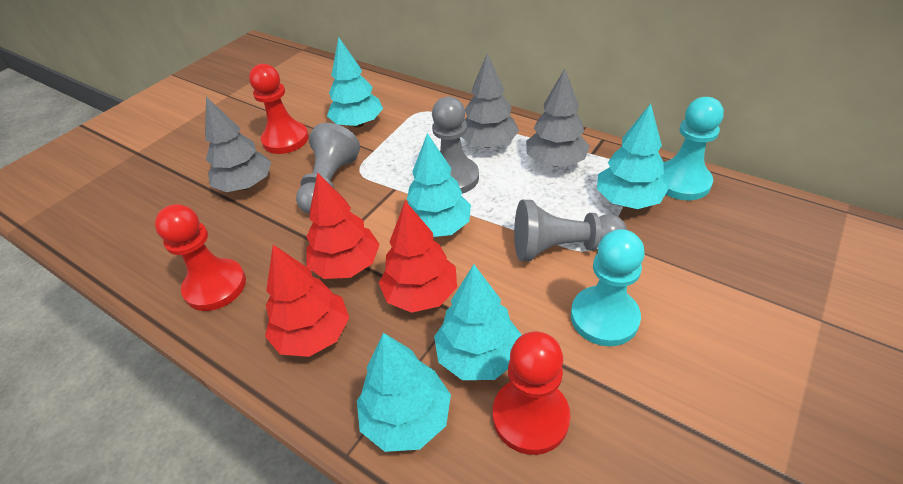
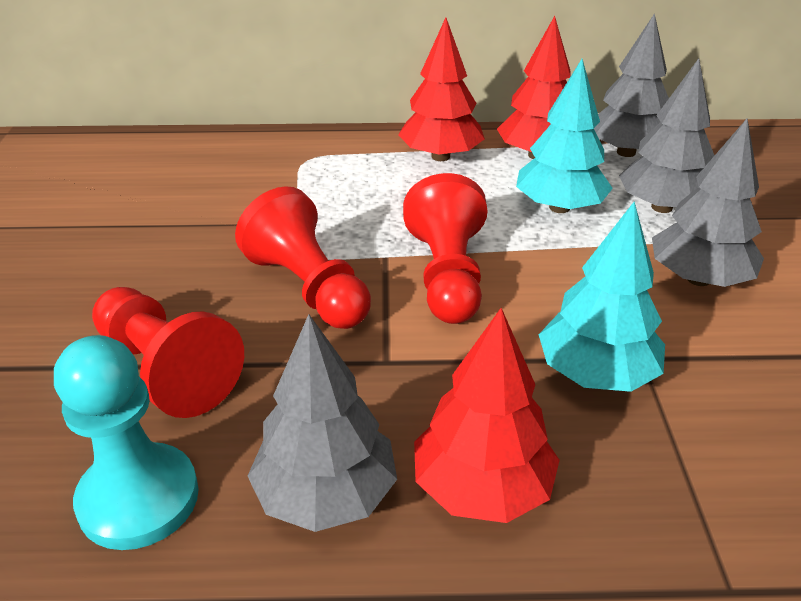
grey pawn: 3 -> 0
grey tree: 3 -> 4
turquoise pawn: 2 -> 1
turquoise tree: 5 -> 2

